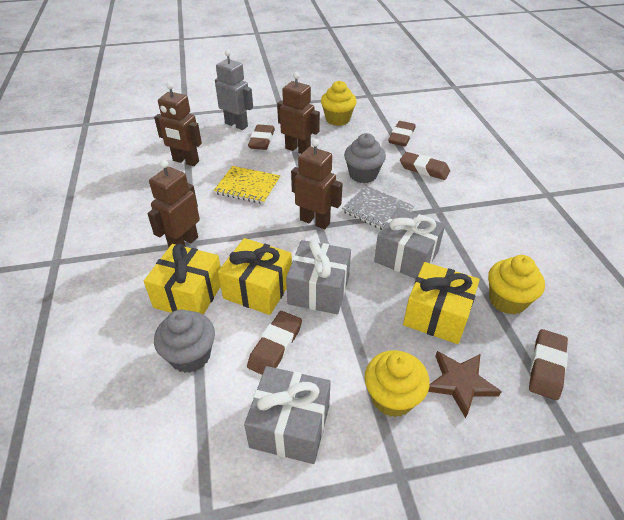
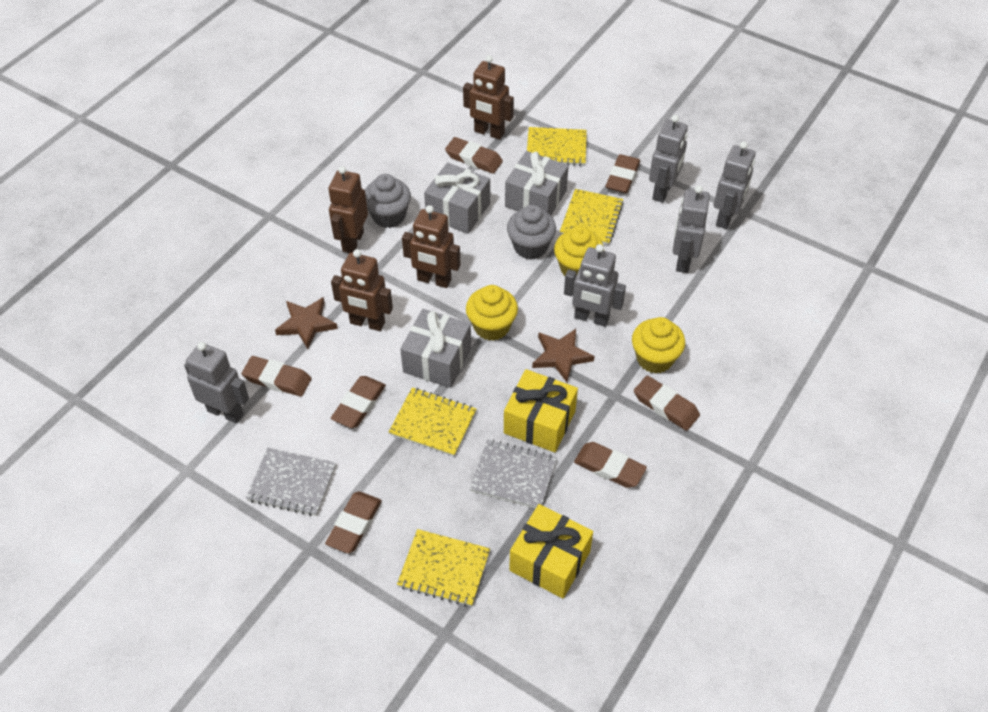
brown eraser: 5 -> 7
brown star: 1 -> 2
grey notebook: 1 -> 2
grey robot: 1 -> 5
yellow gift: 3 -> 2
yellow notebook: 1 -> 4

